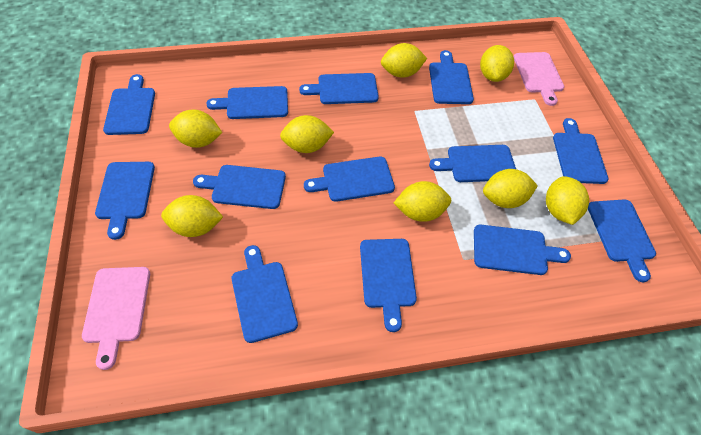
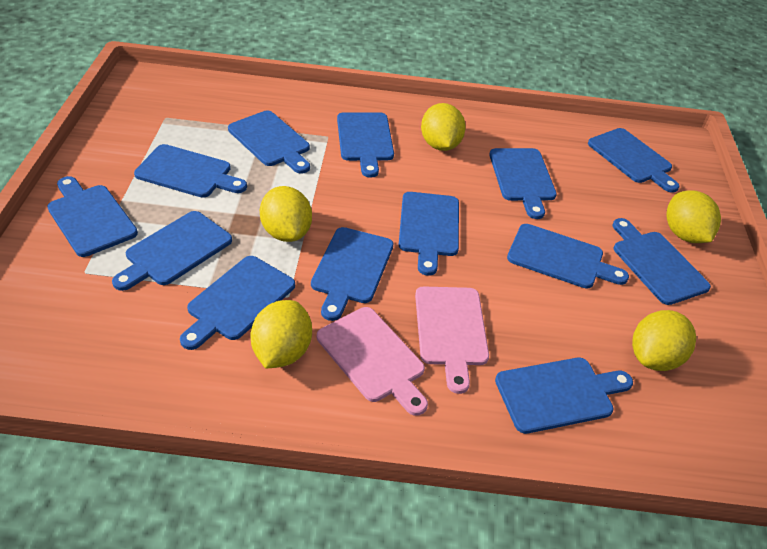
yellow lemon: 8 -> 5

